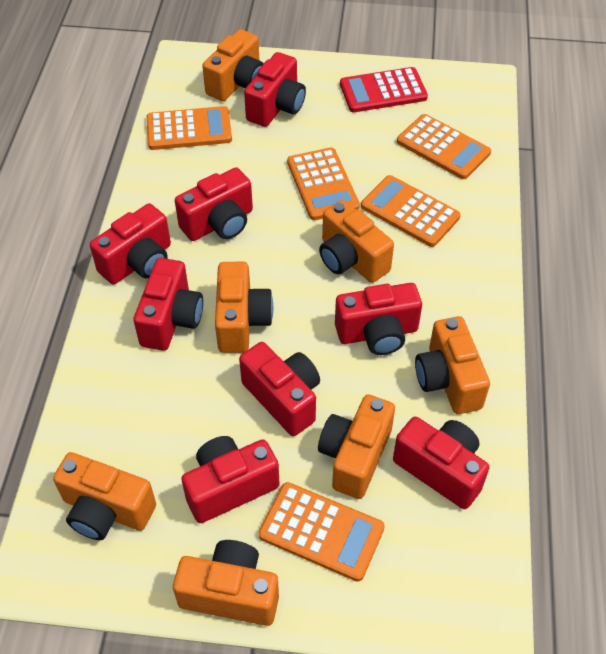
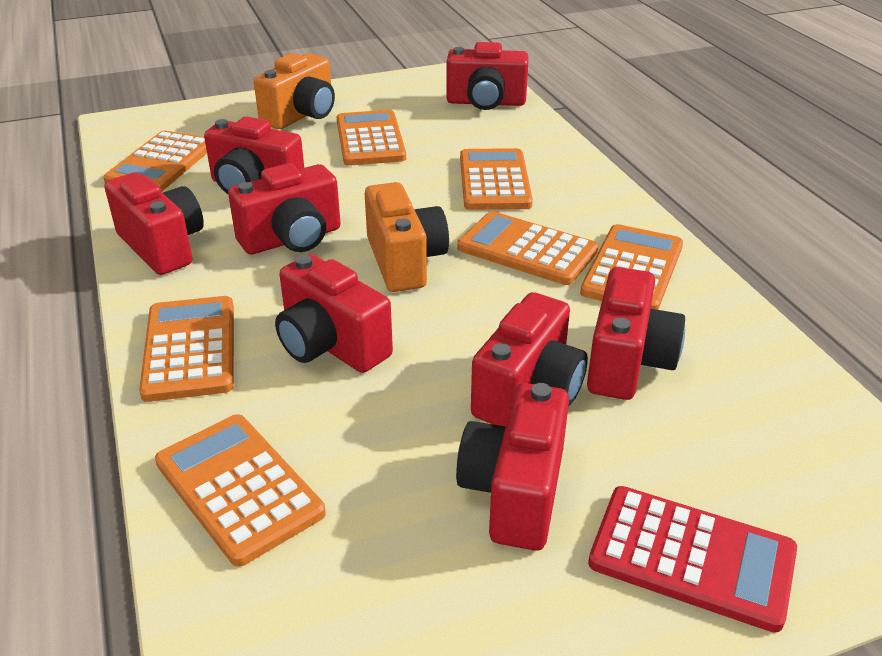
orange calculator: 5 -> 7
orange camera: 7 -> 2

